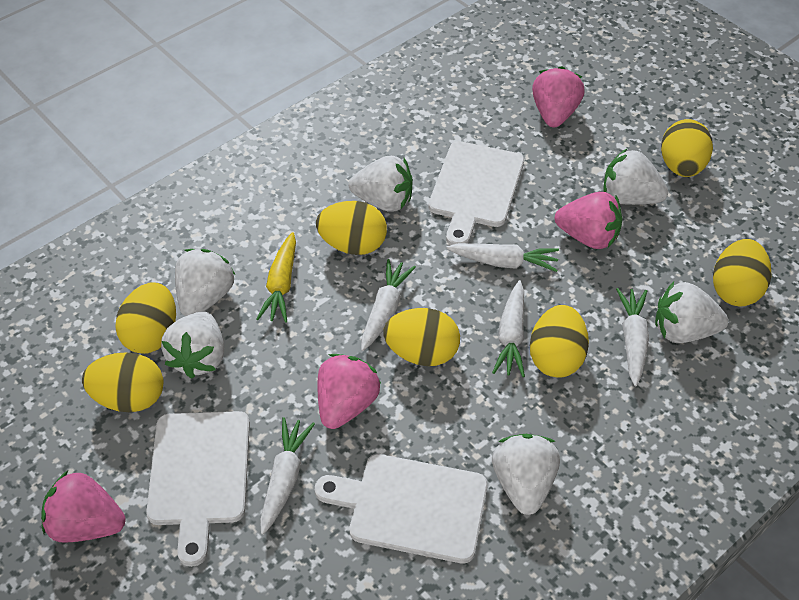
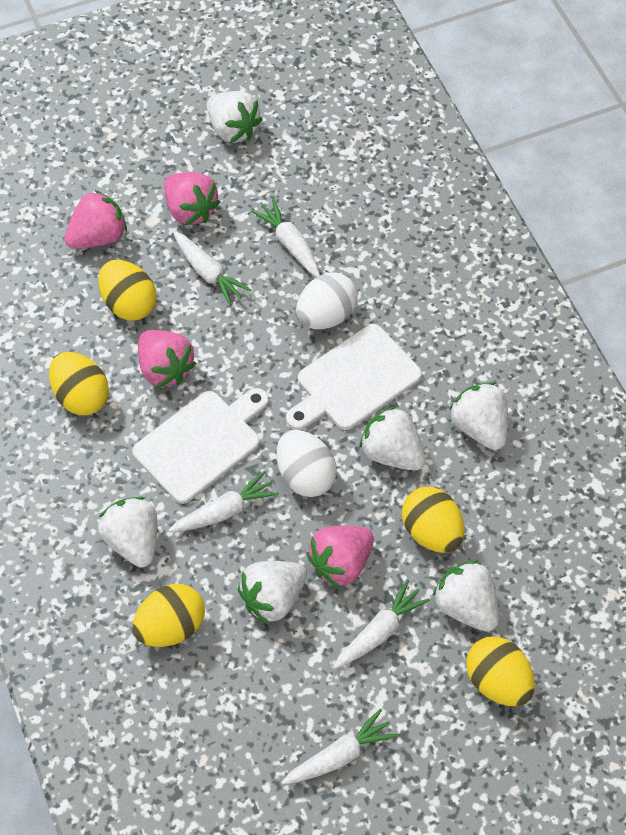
white cutting board: 3 -> 2
white egg: 0 -> 2
yellow carrot: 1 -> 0
yellow egg: 7 -> 5

